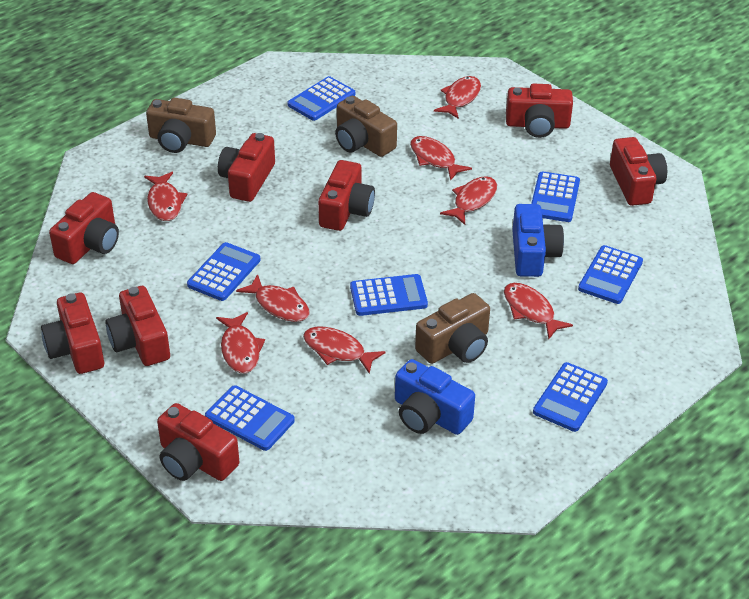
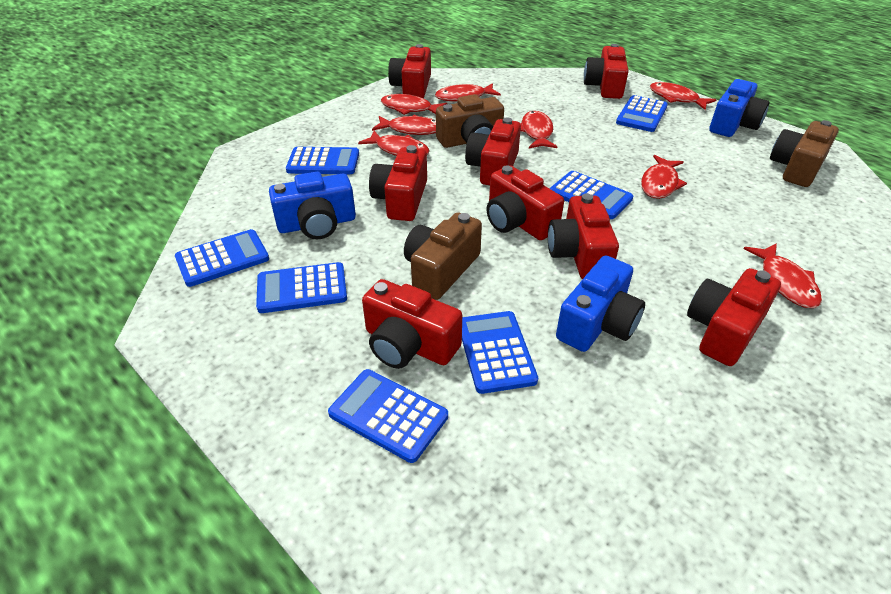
blue camera: 2 -> 3

